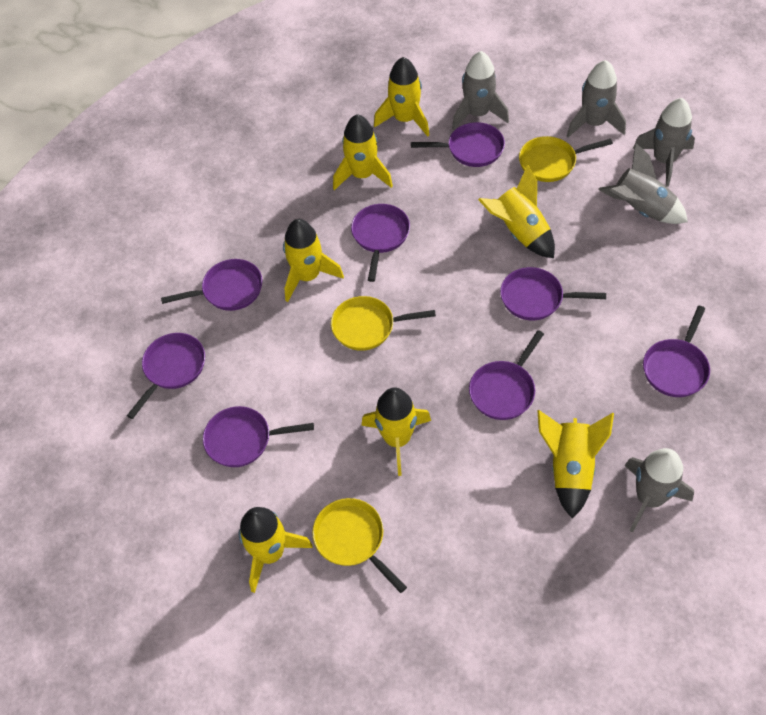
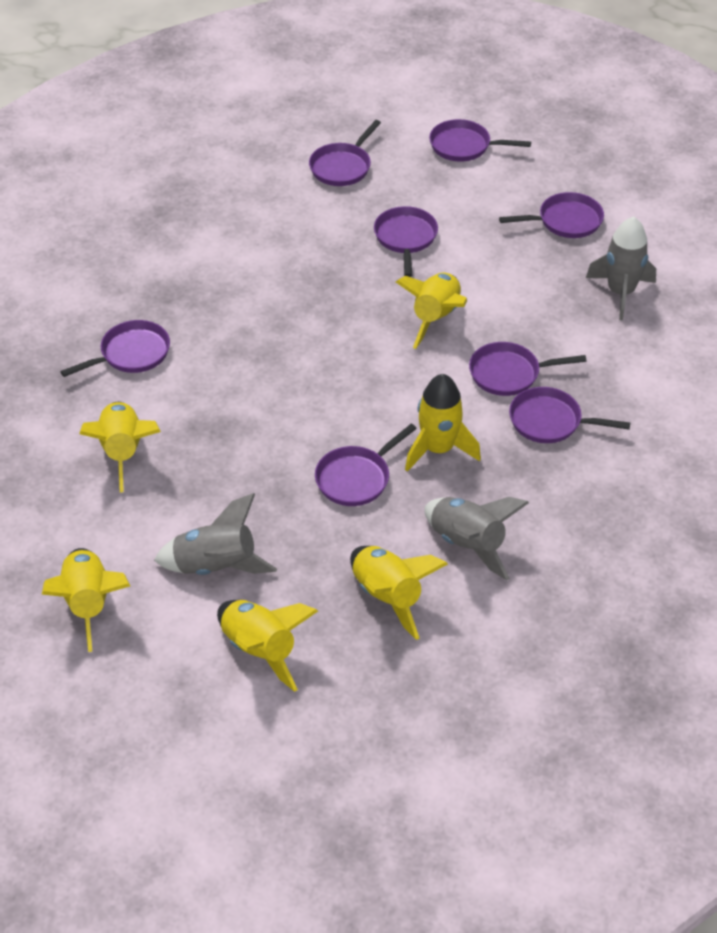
grey rocket: 5 -> 3
yellow pan: 3 -> 0
yellow rocket: 7 -> 6

